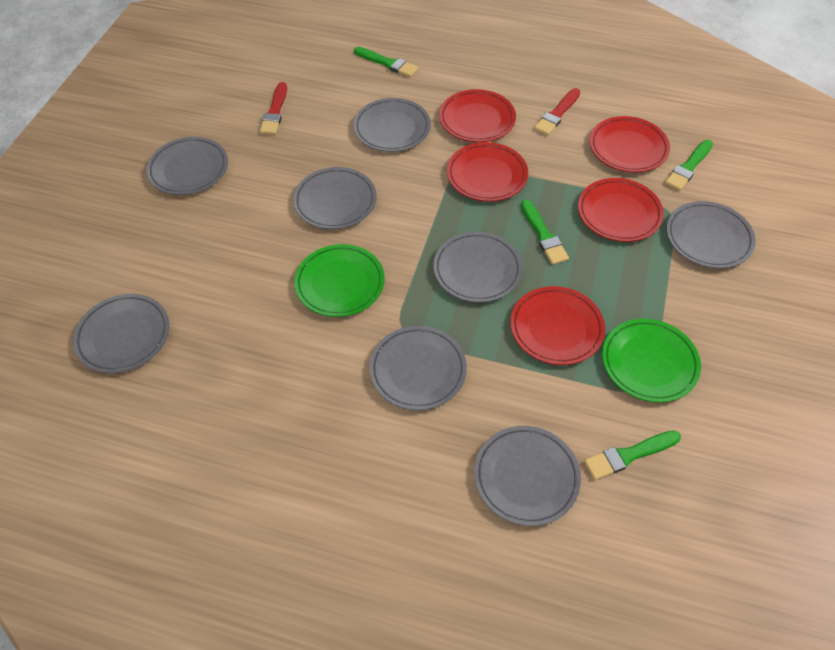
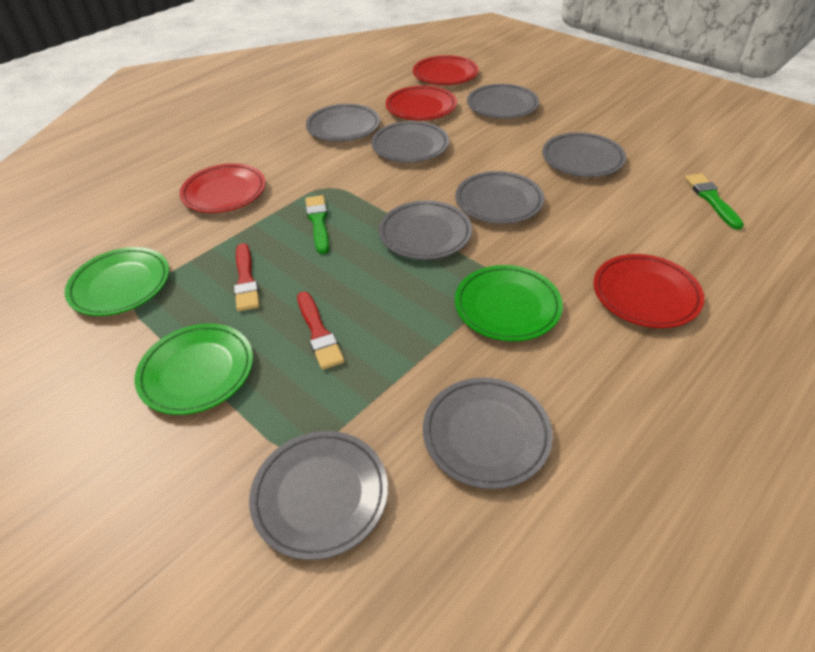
green brush: 4 -> 2
green plate: 2 -> 3
red plate: 5 -> 4

